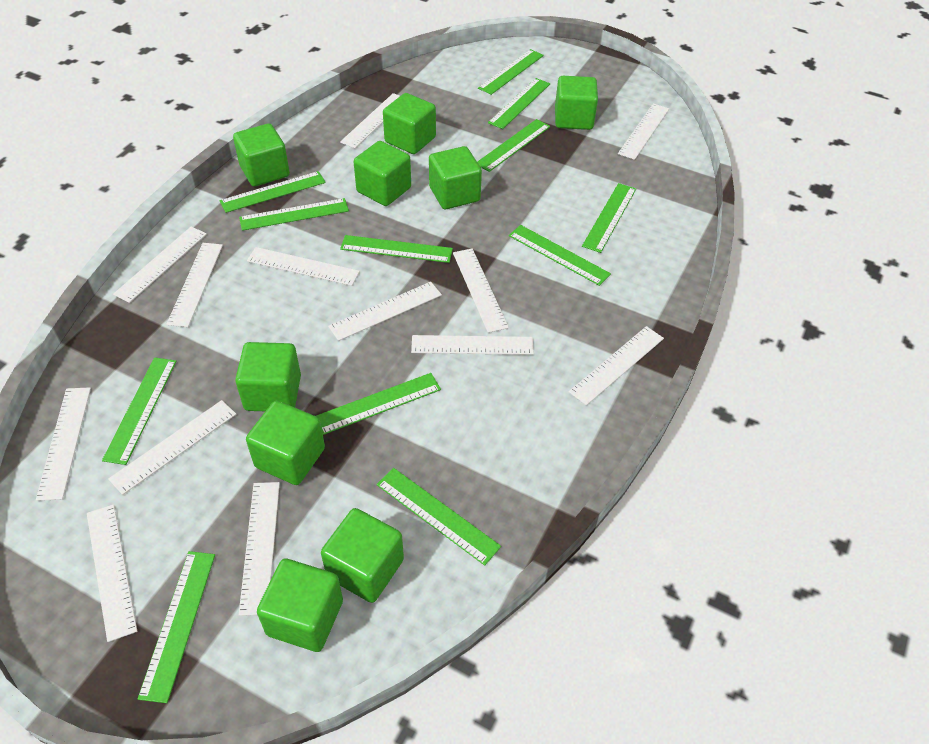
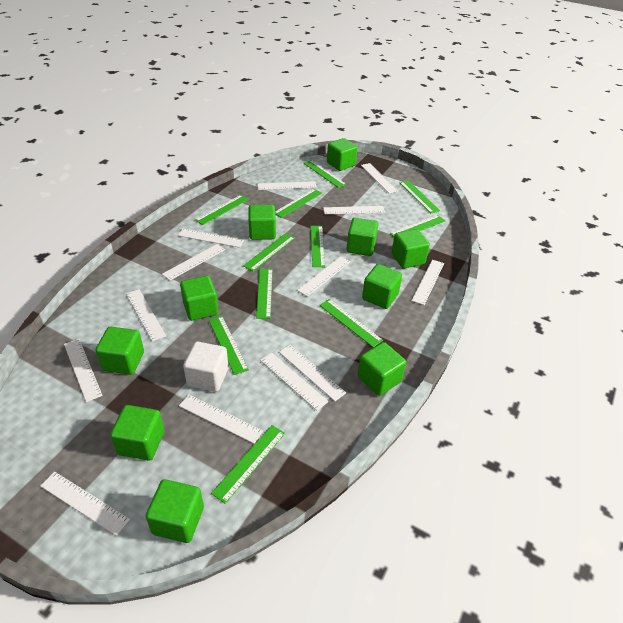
green cube: 9 -> 10
green ruler: 12 -> 11
white cube: 0 -> 1

